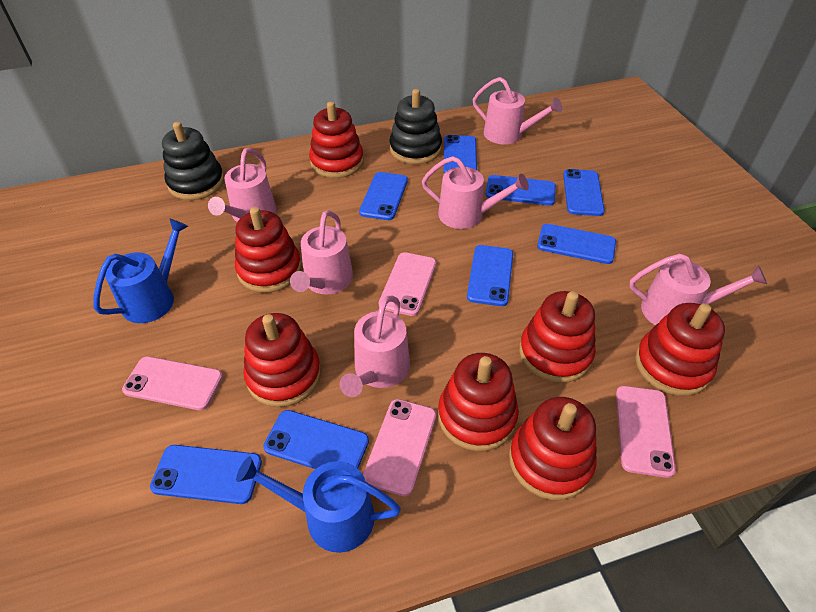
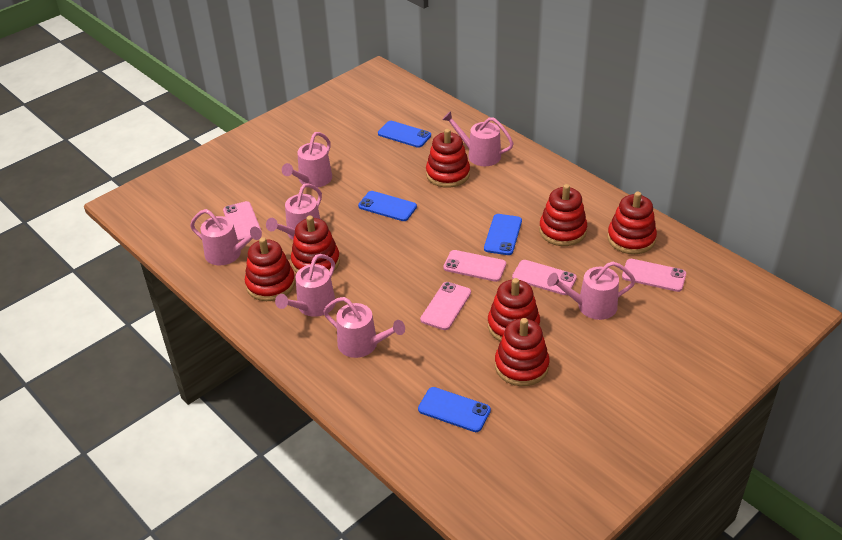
black stacking toy: 2 -> 0
blue phone: 8 -> 4
blue watering can: 2 -> 0
pink phone: 4 -> 5
pink watering can: 6 -> 7

